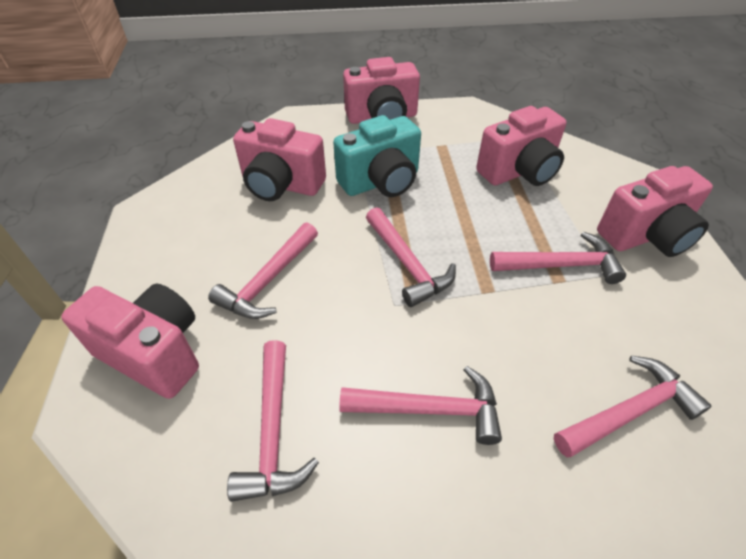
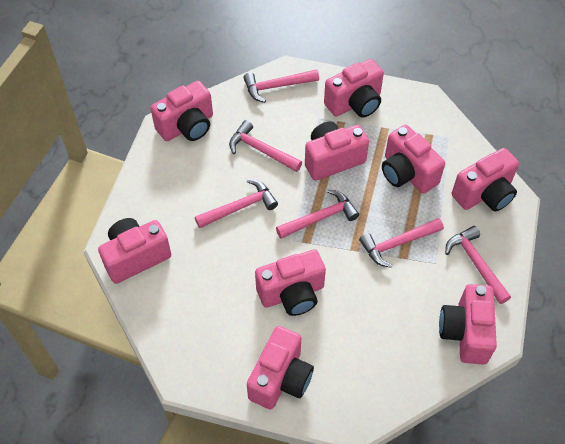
pink camera: 5 -> 9
turquoise camera: 1 -> 0

